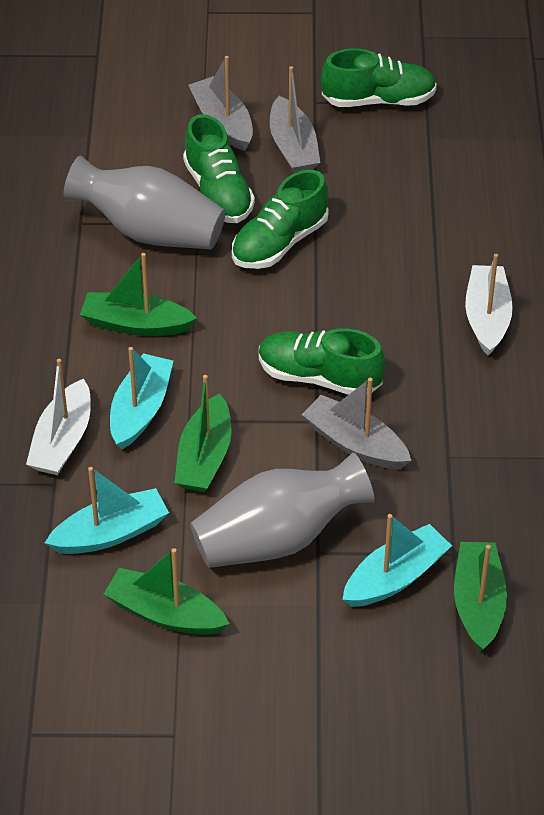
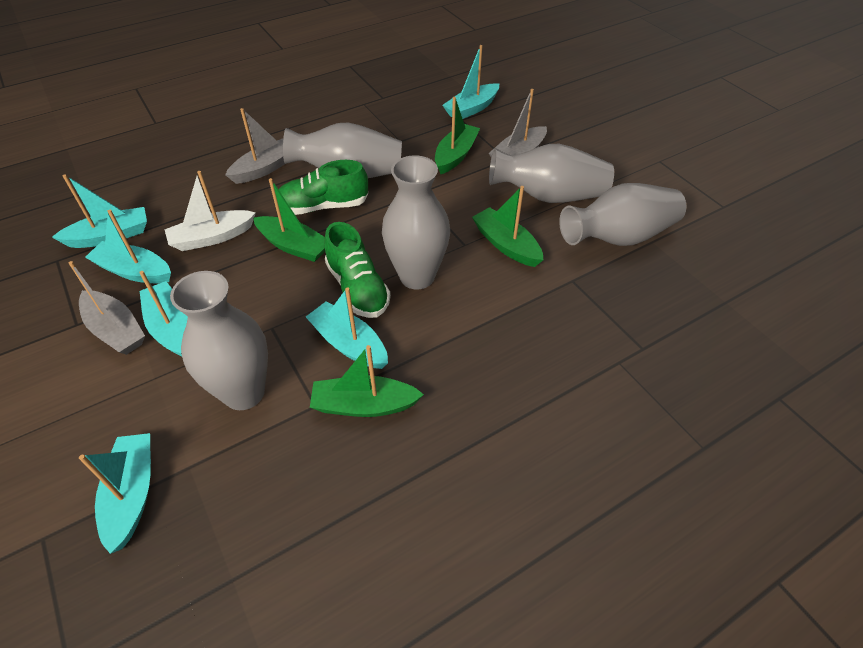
green shoe: 4 -> 2
grey vase: 2 -> 5
turquoise boat: 3 -> 6
white boat: 2 -> 1

